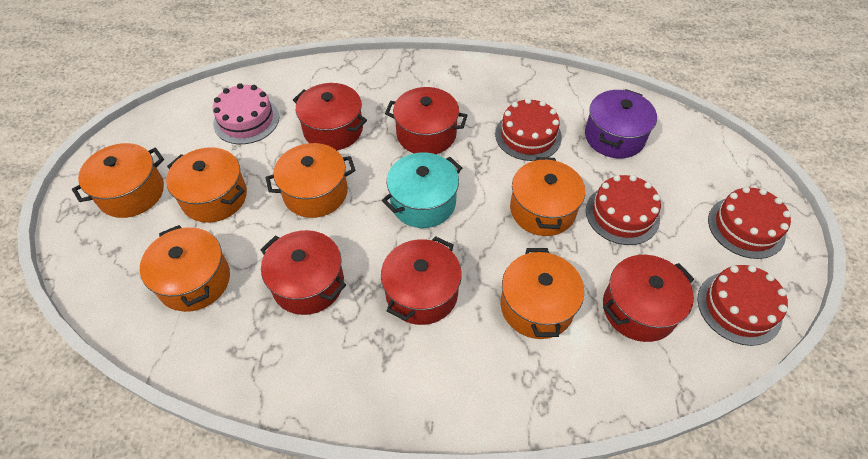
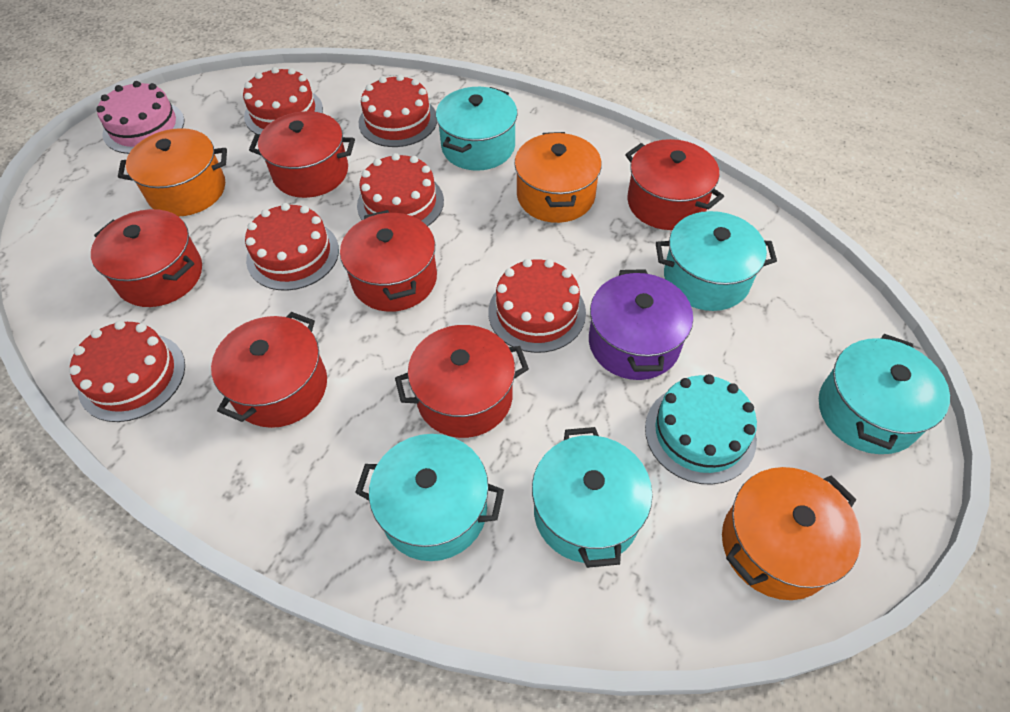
orange pot: 6 -> 3
red cake: 4 -> 6
red pot: 5 -> 6
turquoise cake: 0 -> 1
turquoise pot: 1 -> 5

